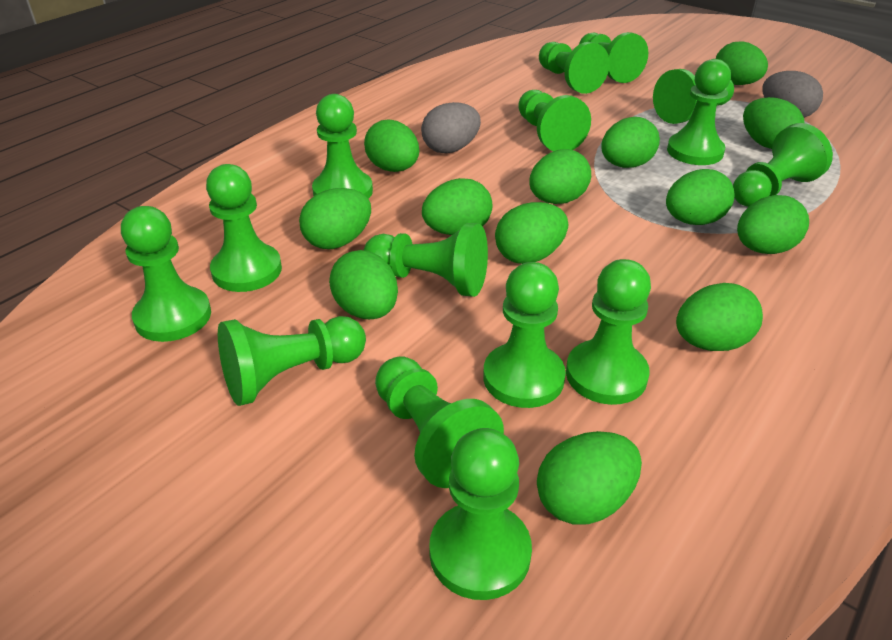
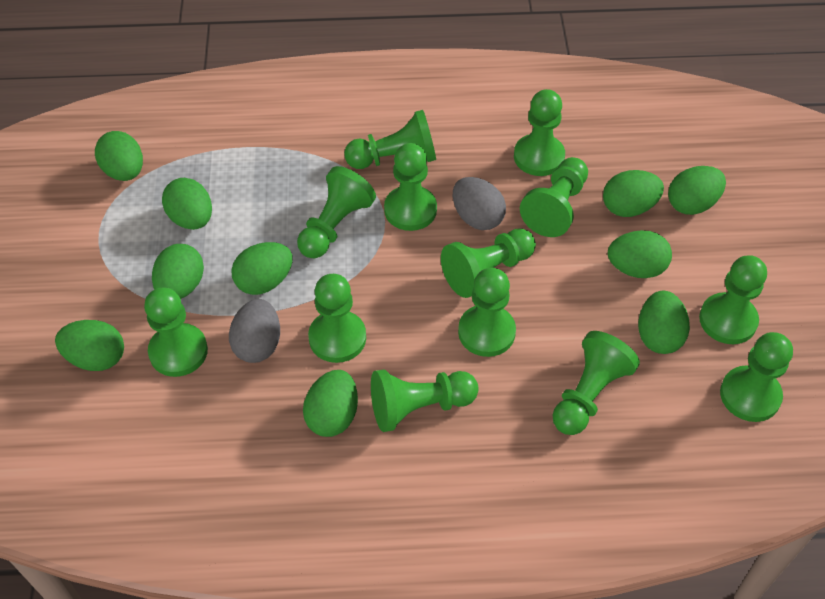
green egg: 13 -> 10
green pawn: 15 -> 13

